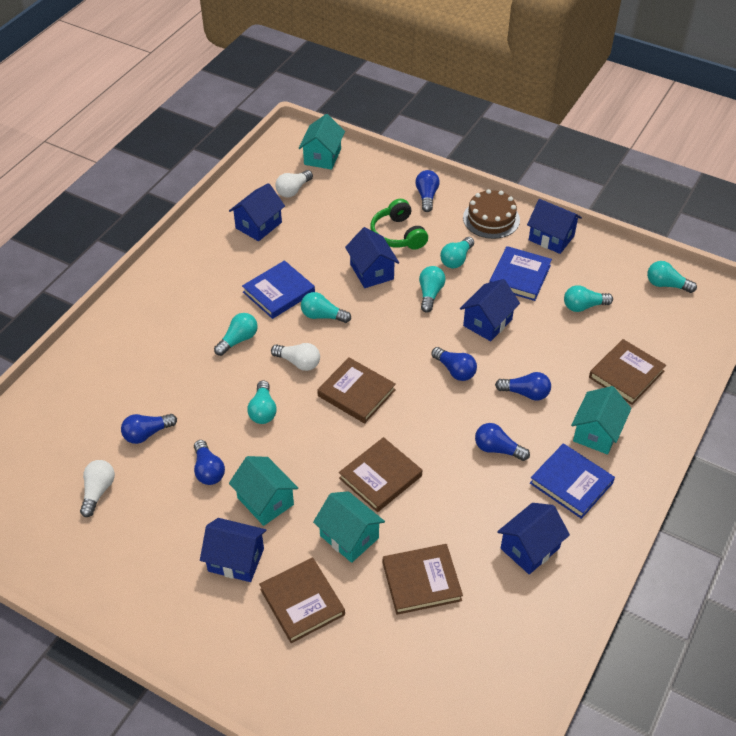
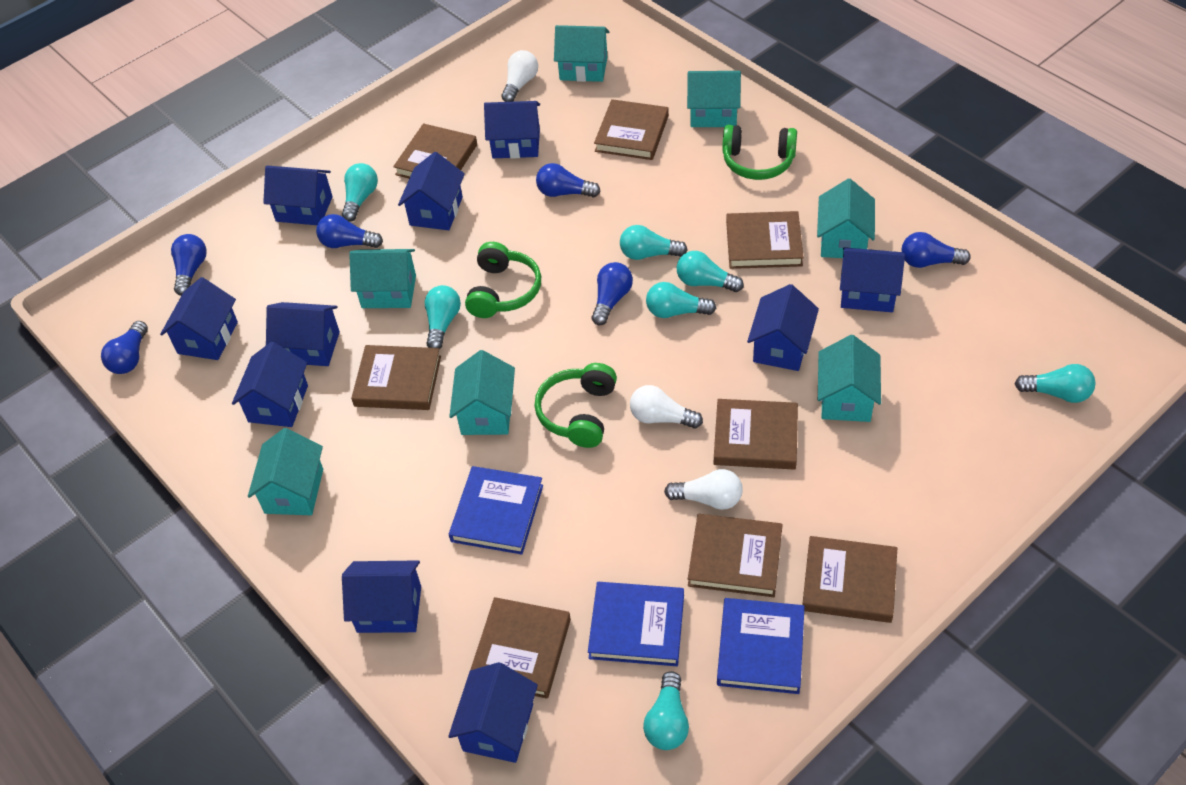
blue house: 6 -> 10
brown book: 5 -> 8
brown cake: 1 -> 0
green headphones: 1 -> 3
turquoise house: 4 -> 7

